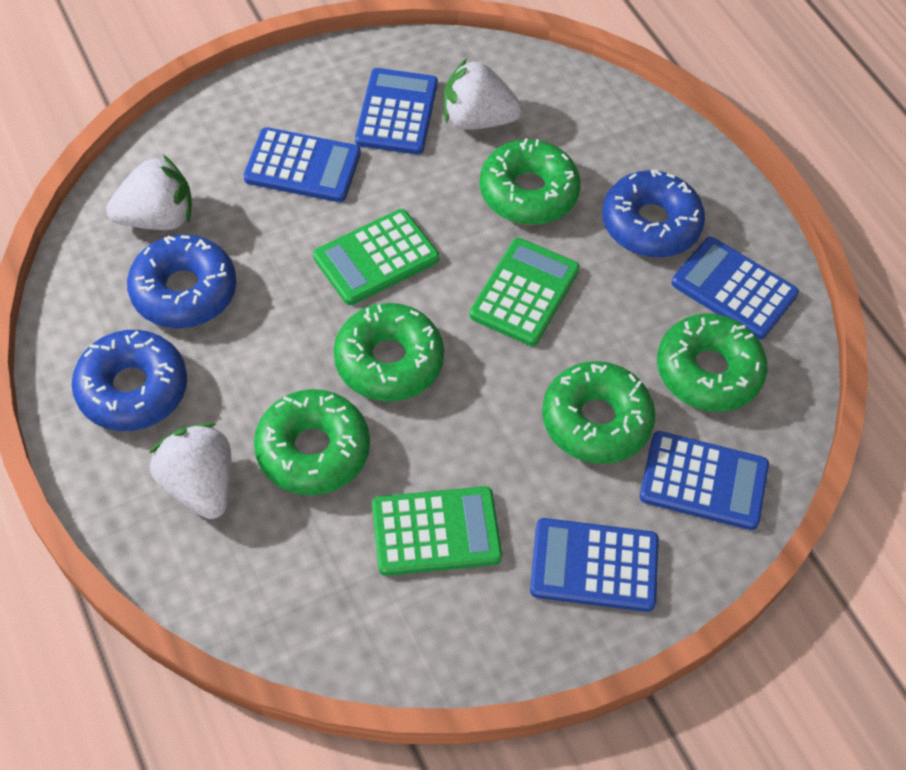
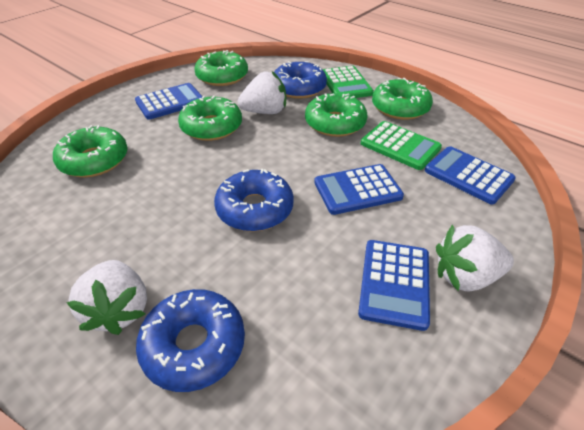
blue calculator: 5 -> 4
green calculator: 3 -> 2

